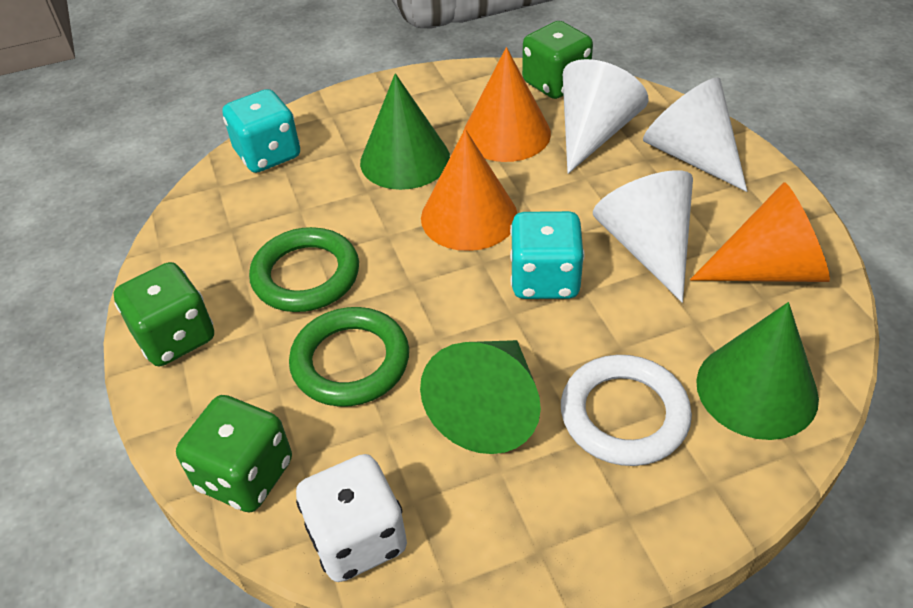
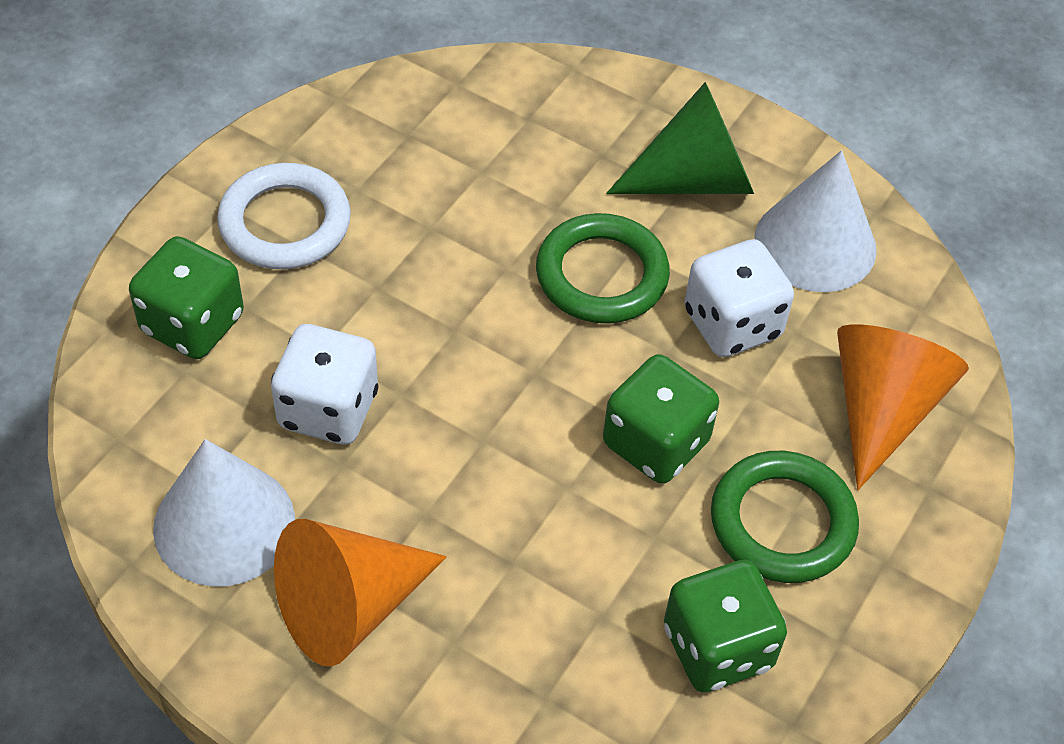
green cone: 3 -> 1
orange cone: 3 -> 2
turquoise dice: 2 -> 0
white cone: 3 -> 2
white dice: 1 -> 2

